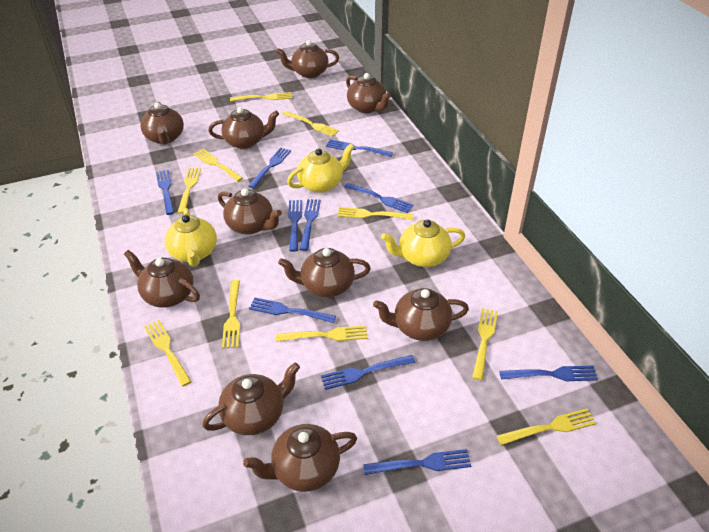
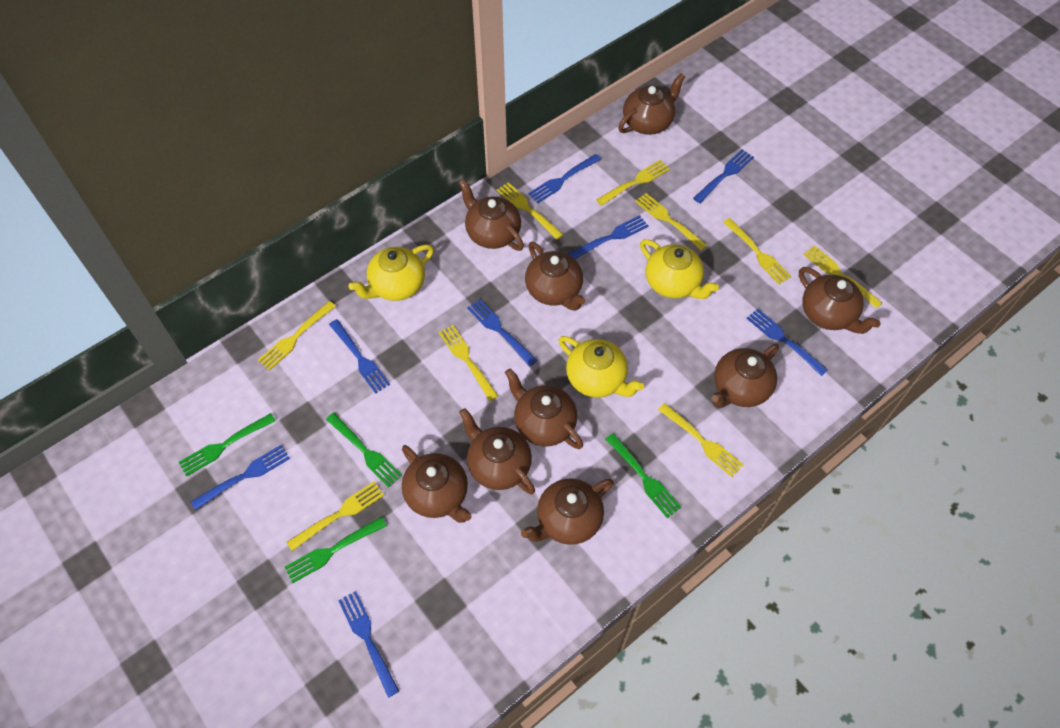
blue fork: 10 -> 8
brown teapot: 10 -> 9
green fork: 0 -> 4
yellow fork: 10 -> 9

